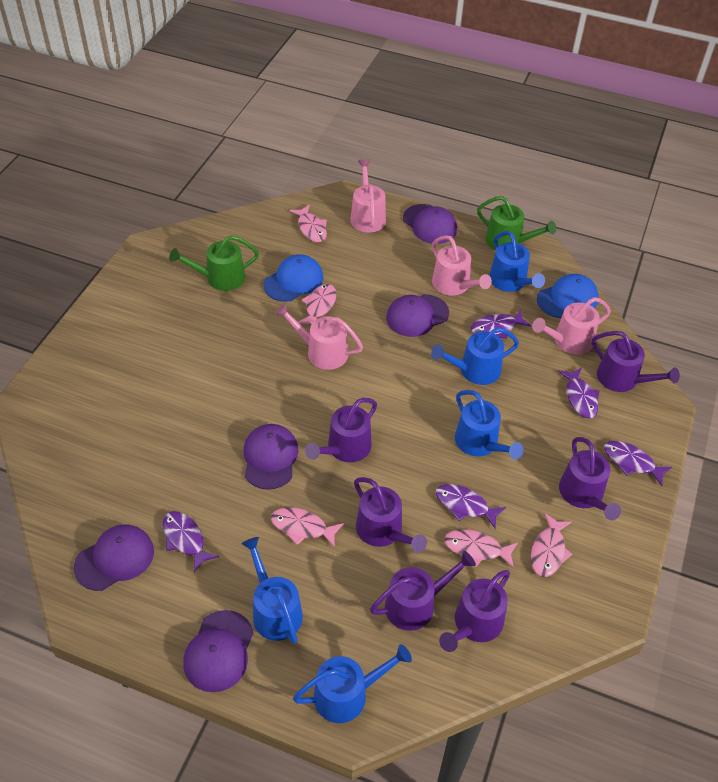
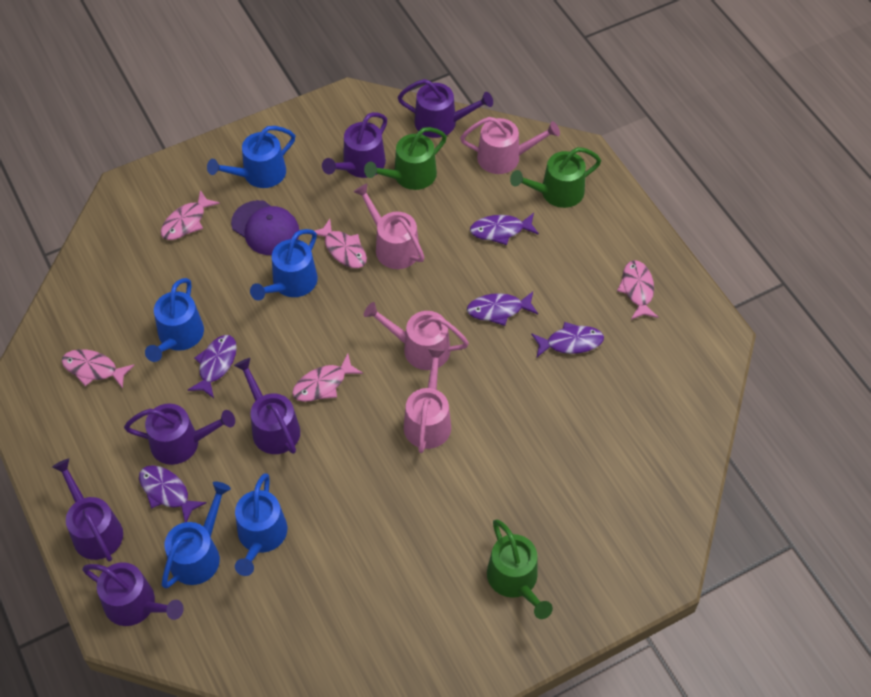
blue cap: 2 -> 0
green watering can: 2 -> 3
purple cap: 5 -> 1

